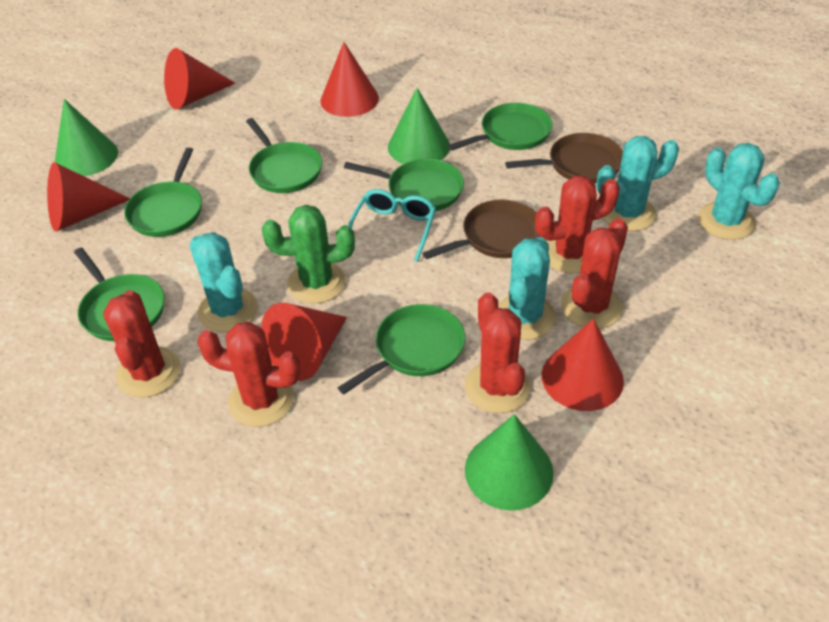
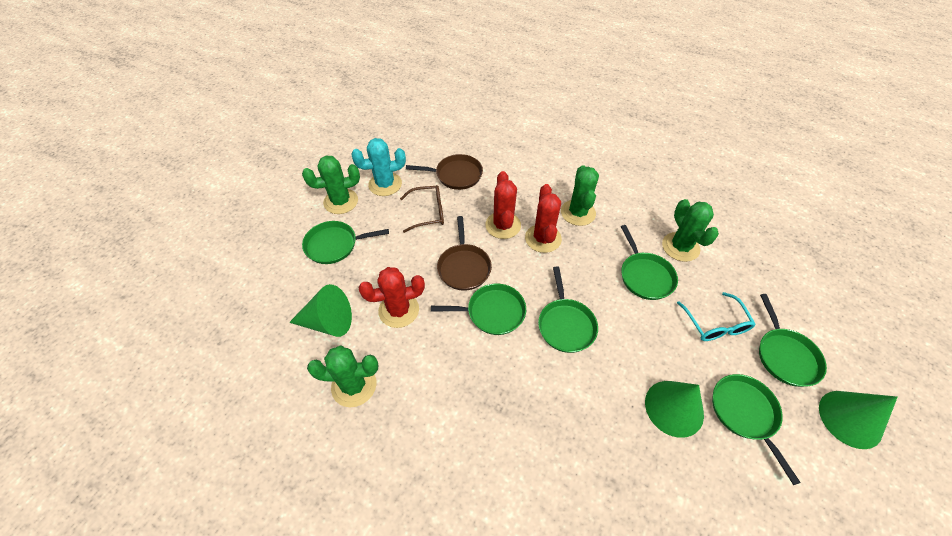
brown glasses: 0 -> 1
green cactus: 1 -> 4
red cactus: 5 -> 3
red cone: 5 -> 0
turquoise cactus: 4 -> 1

